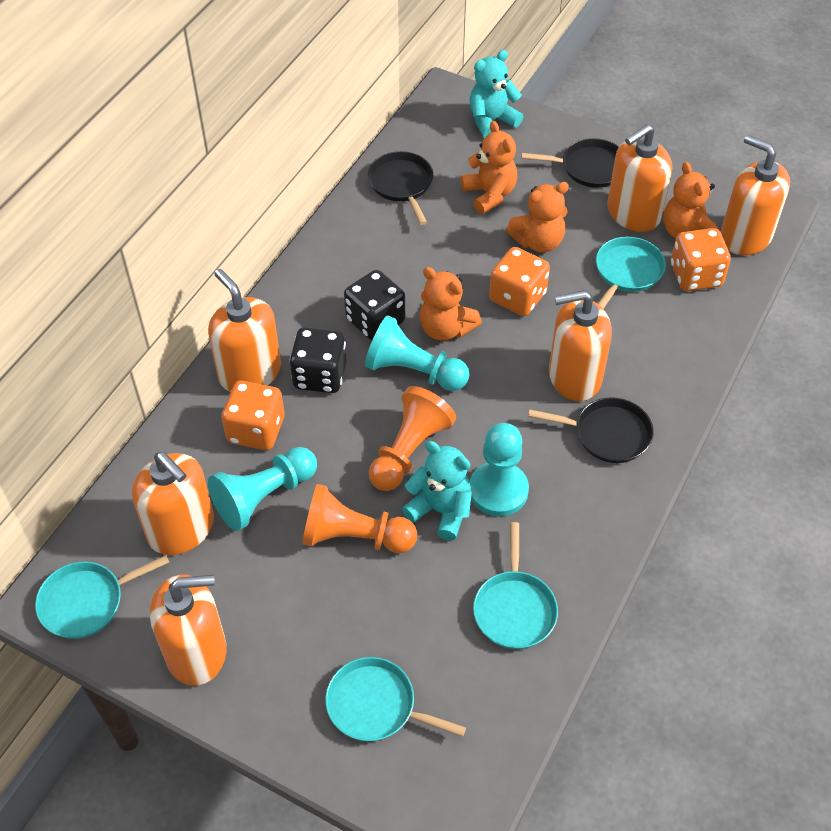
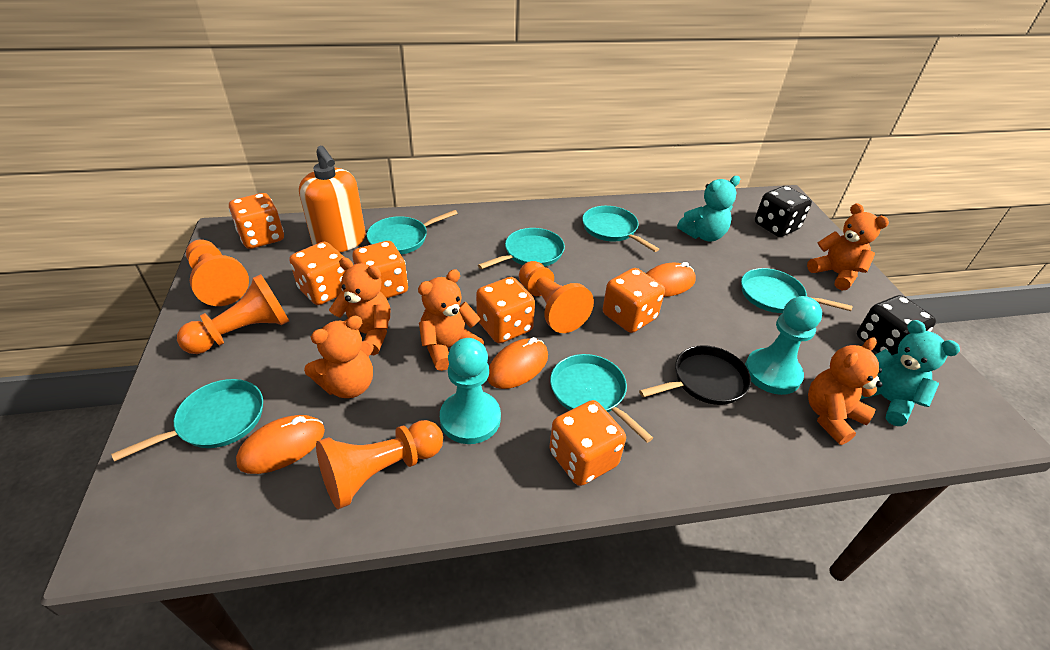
black pan: 3 -> 1
orange dice: 3 -> 6
orange mouse: 0 -> 3
orange pawn: 2 -> 4
orange soap dispenser: 6 -> 1
orange teddy bear: 4 -> 5
turquoise pan: 4 -> 6
turquoise pawn: 3 -> 2

